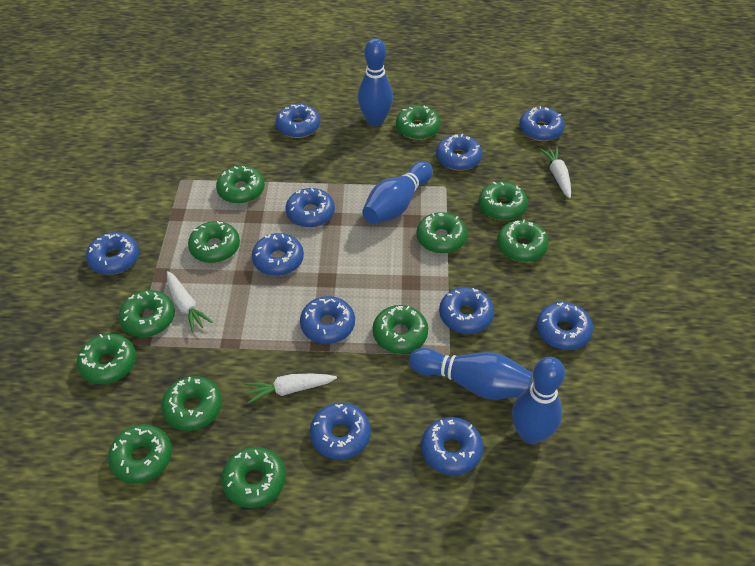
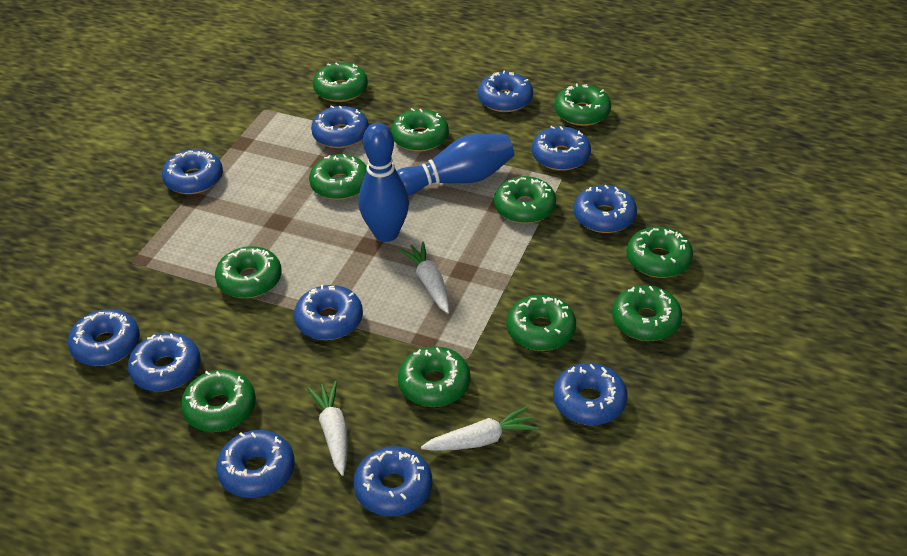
blue bowling pin: 4 -> 2
green donut: 12 -> 11

